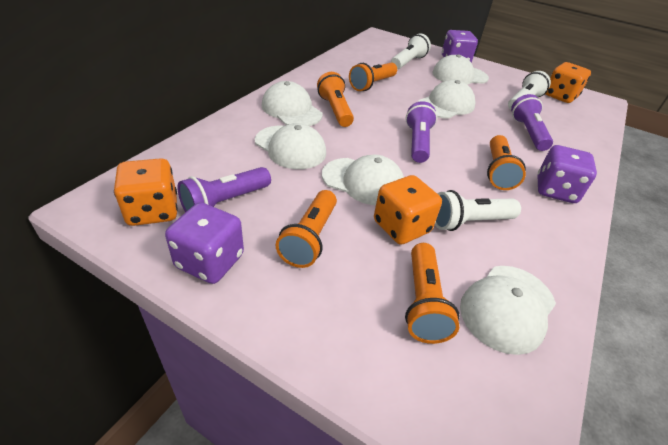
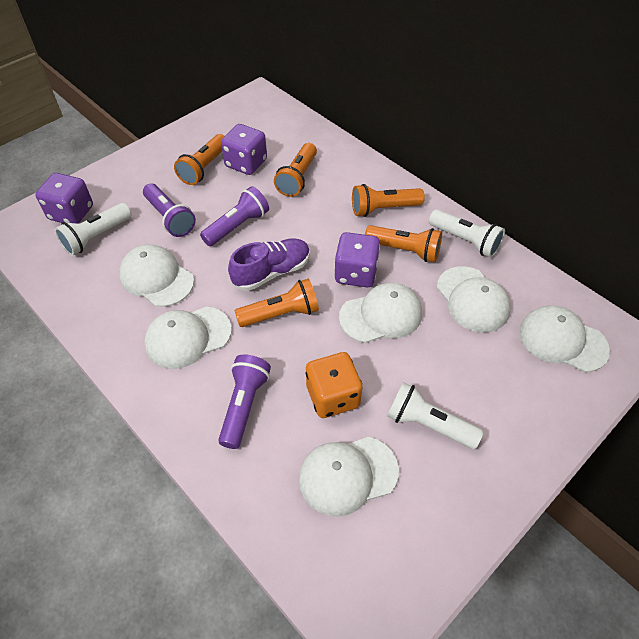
orange dice: 3 -> 1
purple shoe: 0 -> 1

